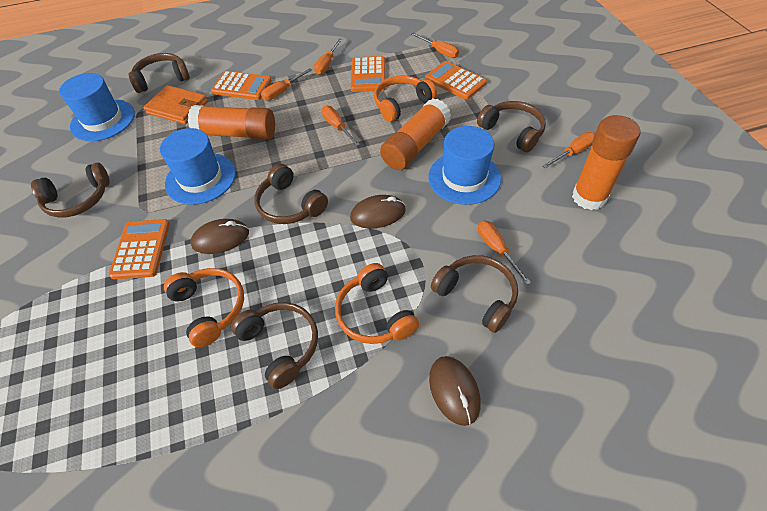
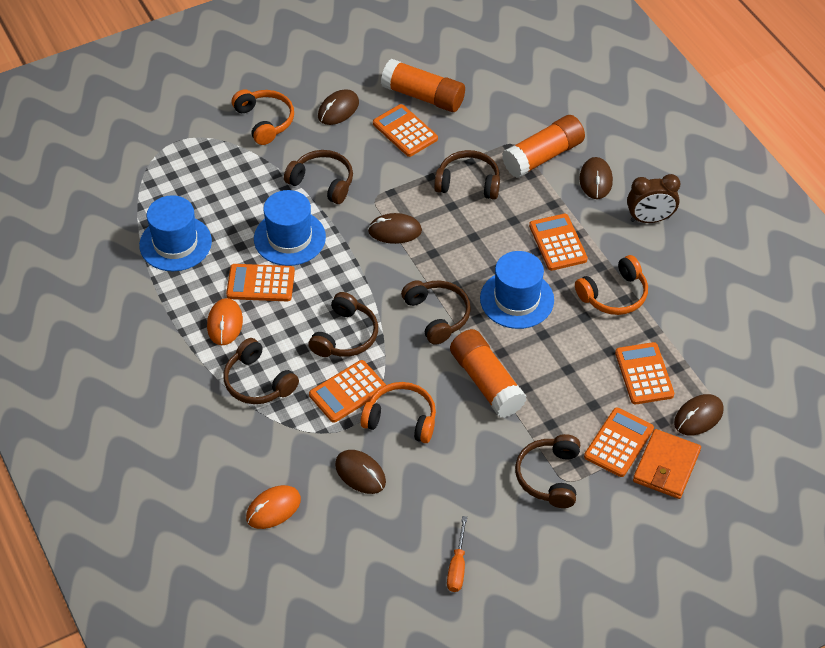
brown clock: 0 -> 1
brown mouse: 3 -> 5
orange calculator: 4 -> 6
orange mouse: 0 -> 2
orange screwdriver: 6 -> 1

